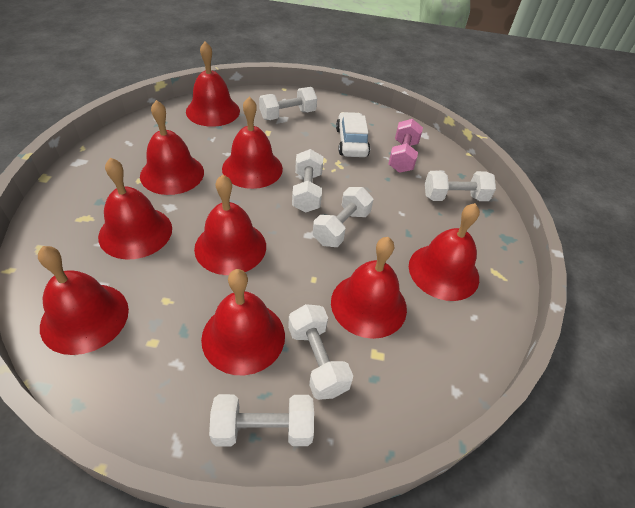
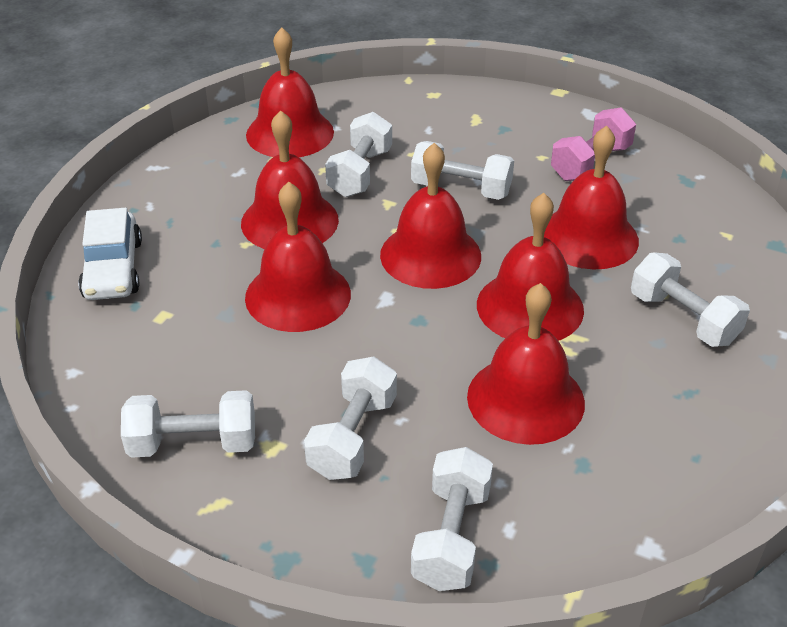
red bell: 9 -> 7

